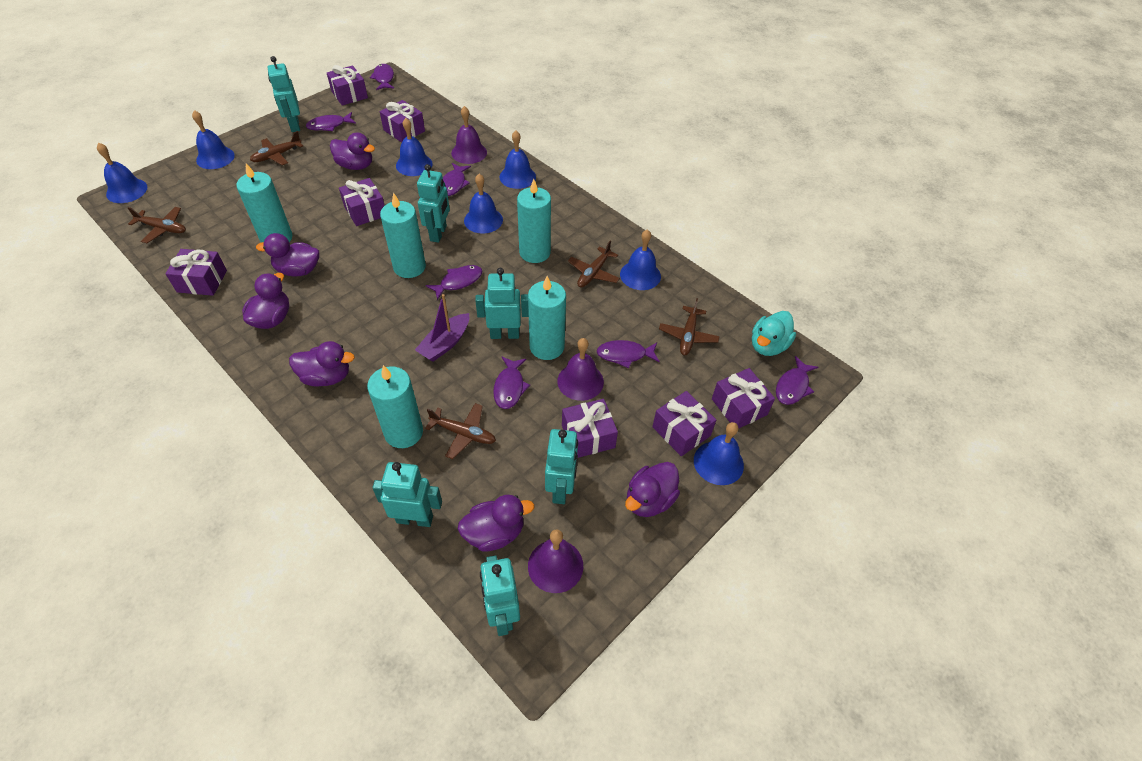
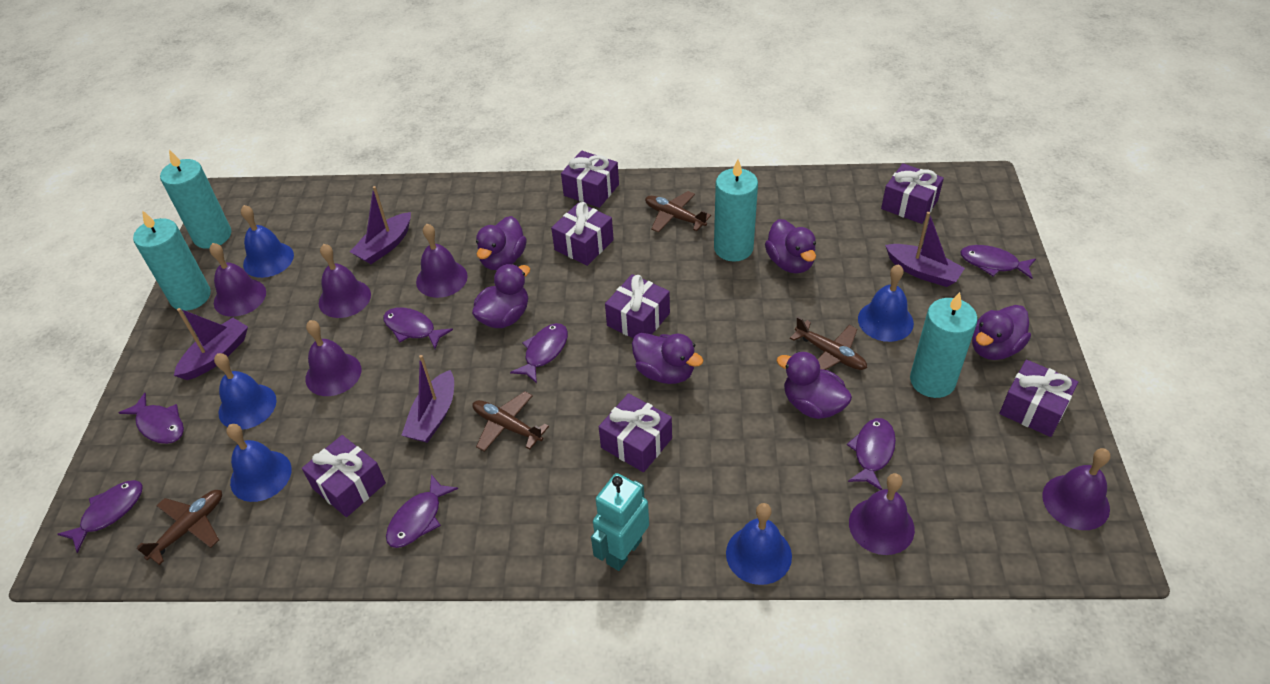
blue bell: 7 -> 5
brown plane: 5 -> 4
purple bell: 3 -> 6
purple boat: 1 -> 4
turquoise candle: 5 -> 4
turquoise duck: 1 -> 0
turquoise robot: 6 -> 1

